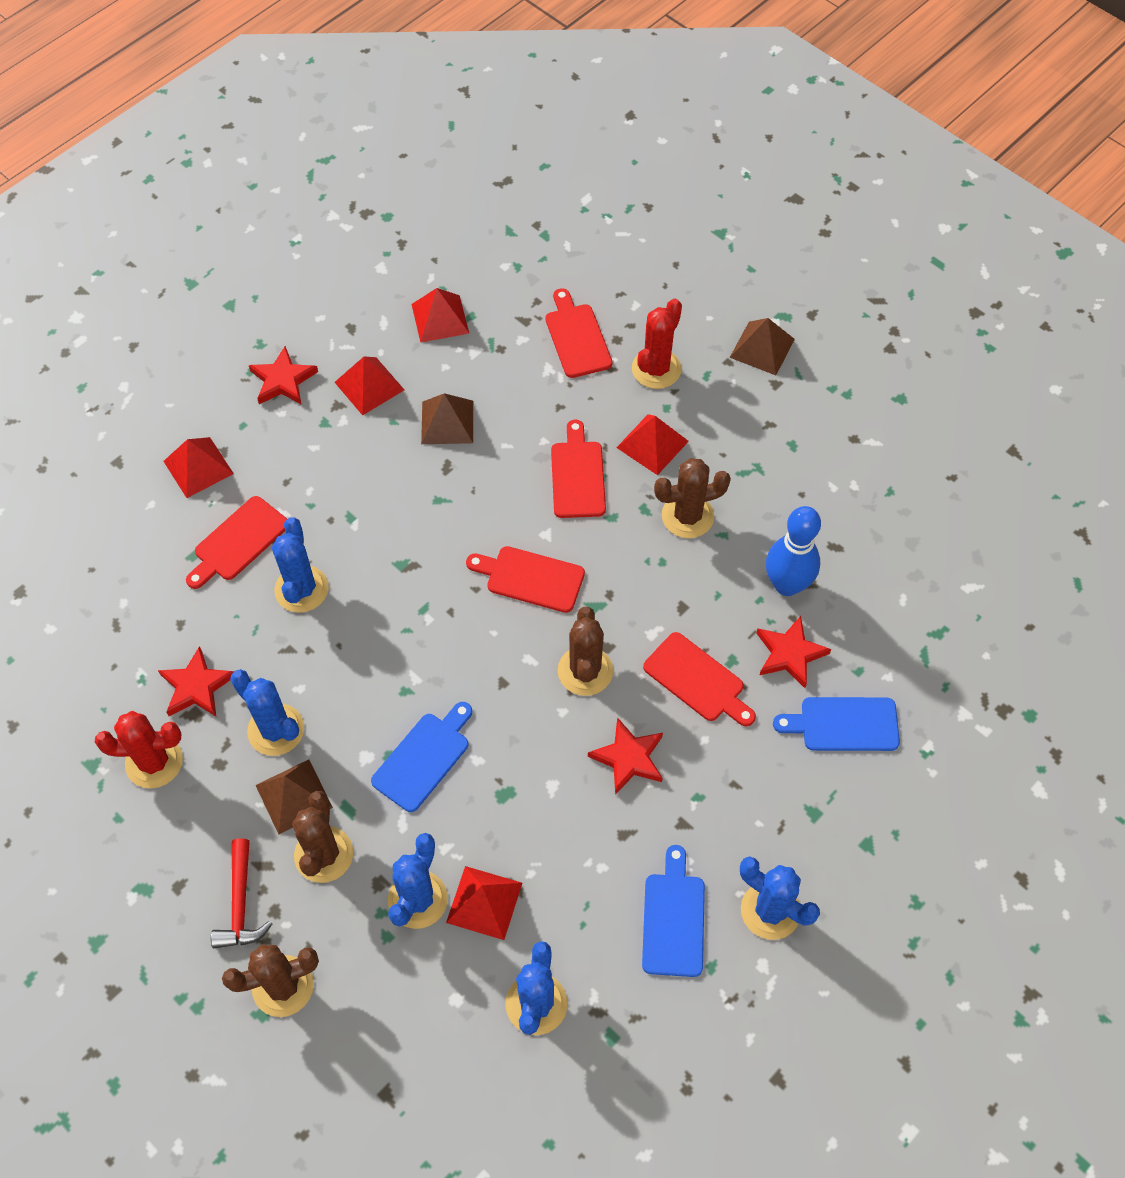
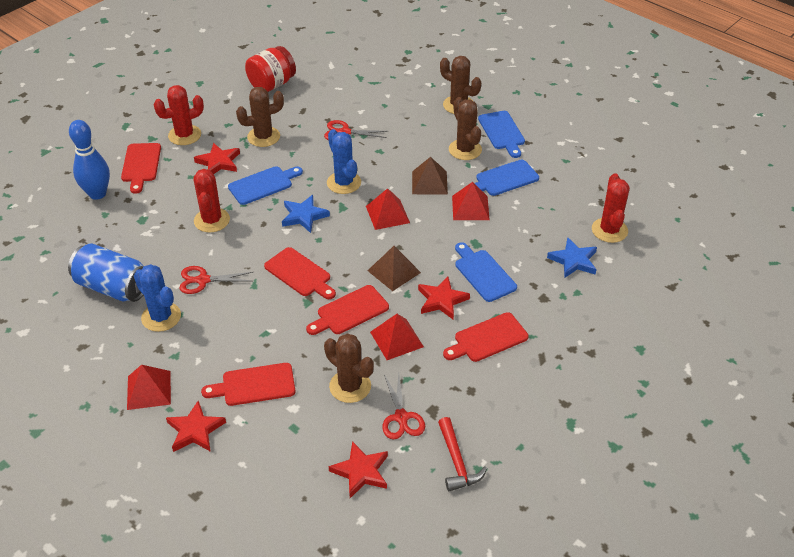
blue cactus: 5 -> 2
blue can: 0 -> 1
blue cutting board: 3 -> 4
blue star: 0 -> 2
brown pyramid: 3 -> 2
red cactus: 2 -> 3
red jar: 0 -> 1
red pyramid: 5 -> 4
red scissors: 0 -> 3

